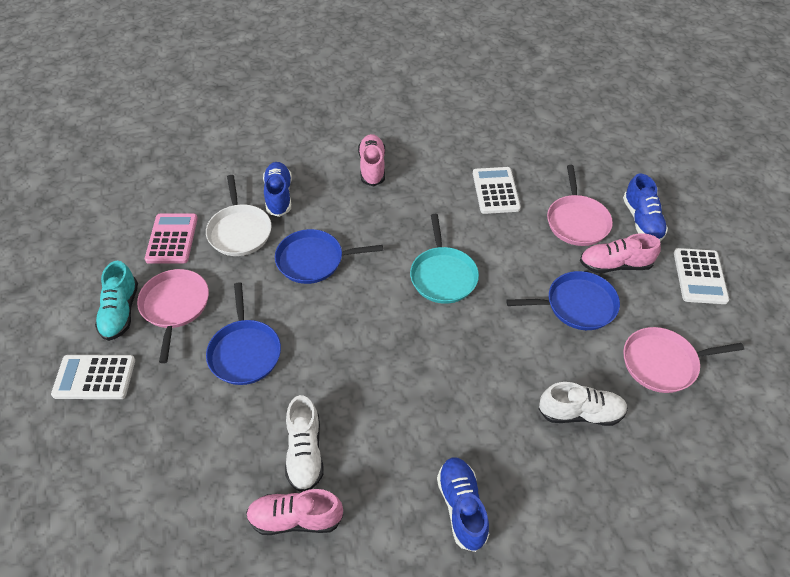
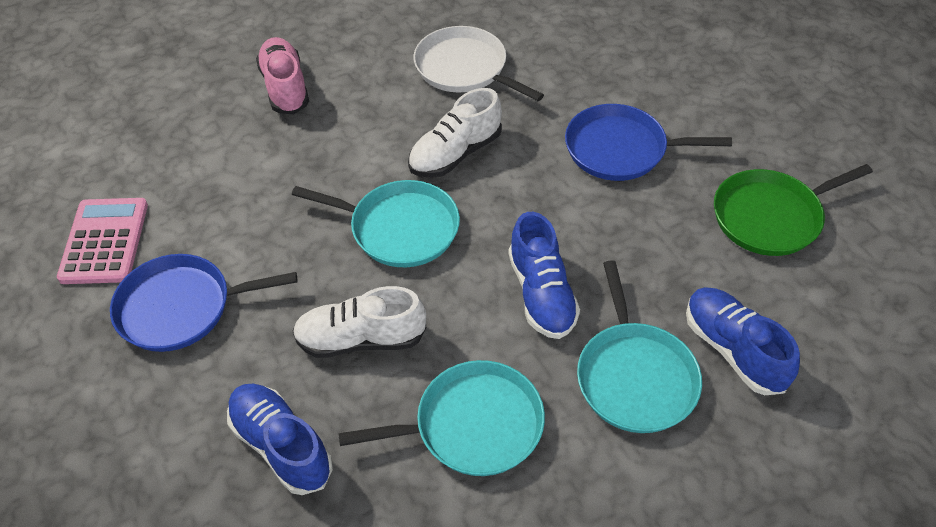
blue pan: 3 -> 2
green pan: 0 -> 1
pink pan: 3 -> 0
pink shoe: 3 -> 1
turquoise pan: 1 -> 3
turquoise shoe: 1 -> 0
white calculator: 3 -> 0

